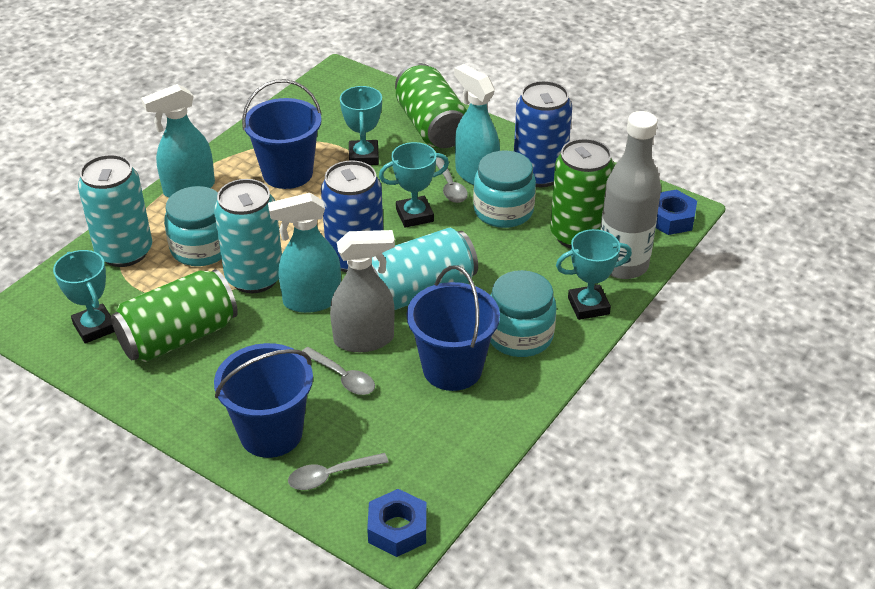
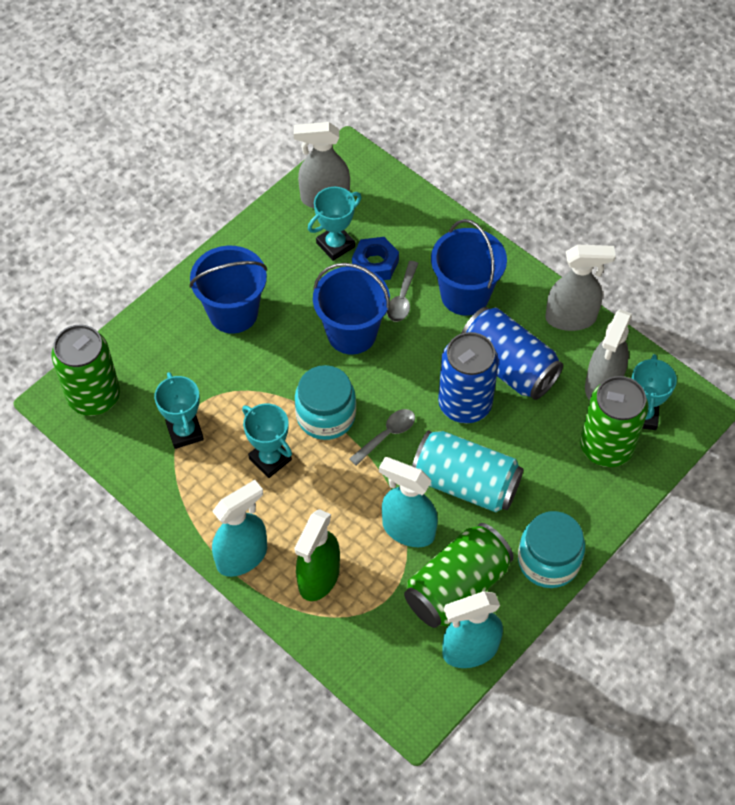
blue nut: 2 -> 1
green spray bottle: 0 -> 1
grey bottle: 1 -> 0
grey spoon: 3 -> 2
grey spray bottle: 1 -> 3
turquoise can: 3 -> 1
turquoise jar: 3 -> 2

